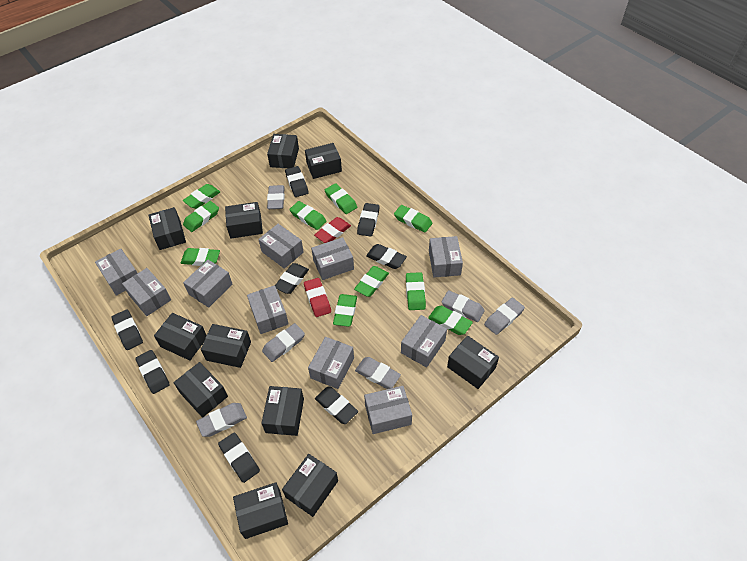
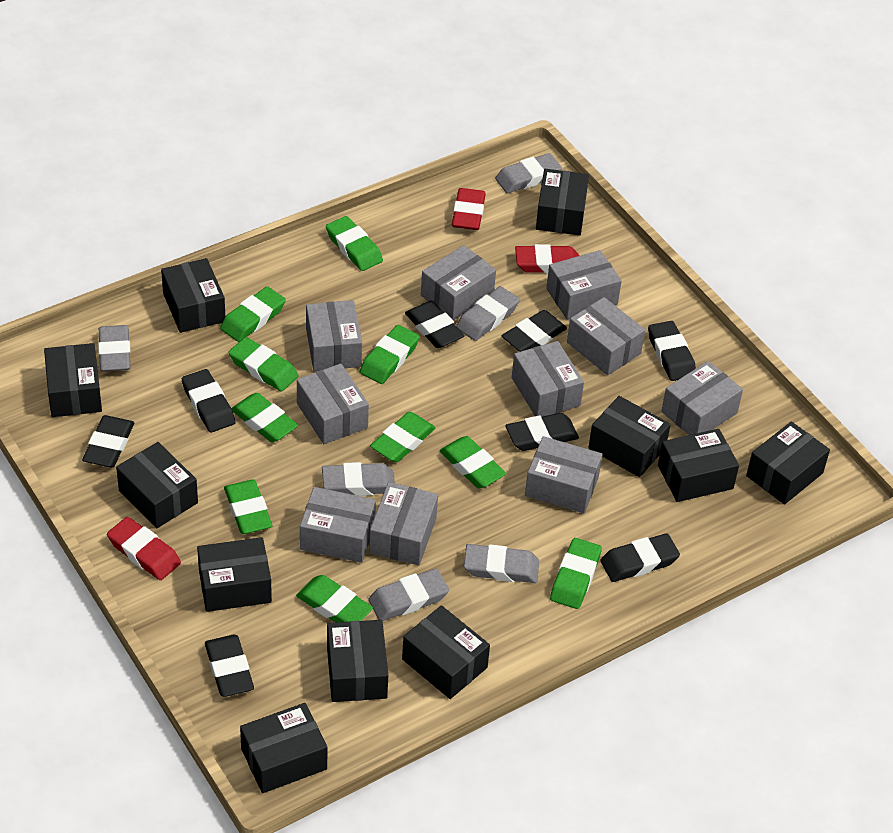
red eraser: 2 -> 3

